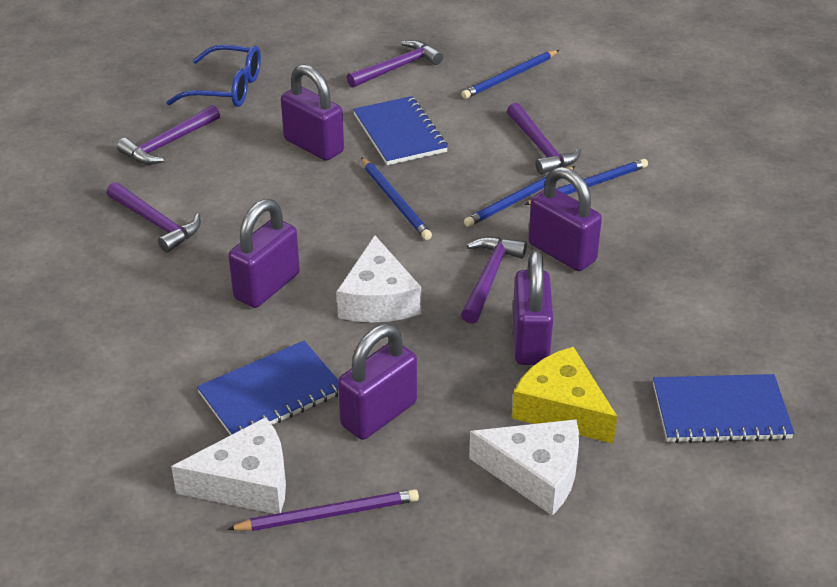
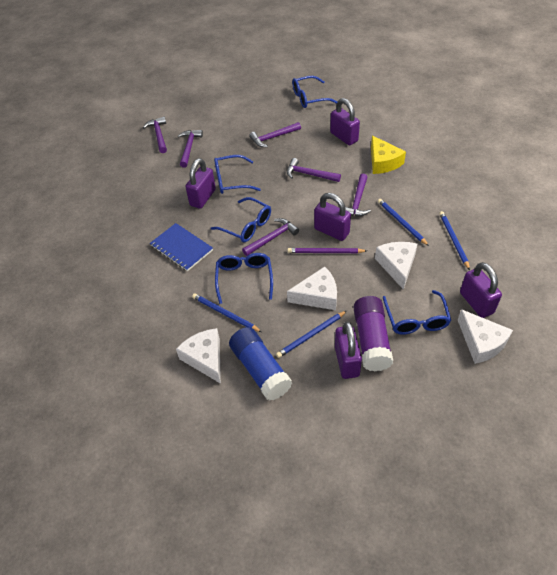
blue glasses: 1 -> 5
blue glue stick: 0 -> 1
blue notebook: 3 -> 1
purple glue stick: 0 -> 1
purple hammer: 5 -> 6
white cheese: 3 -> 4

